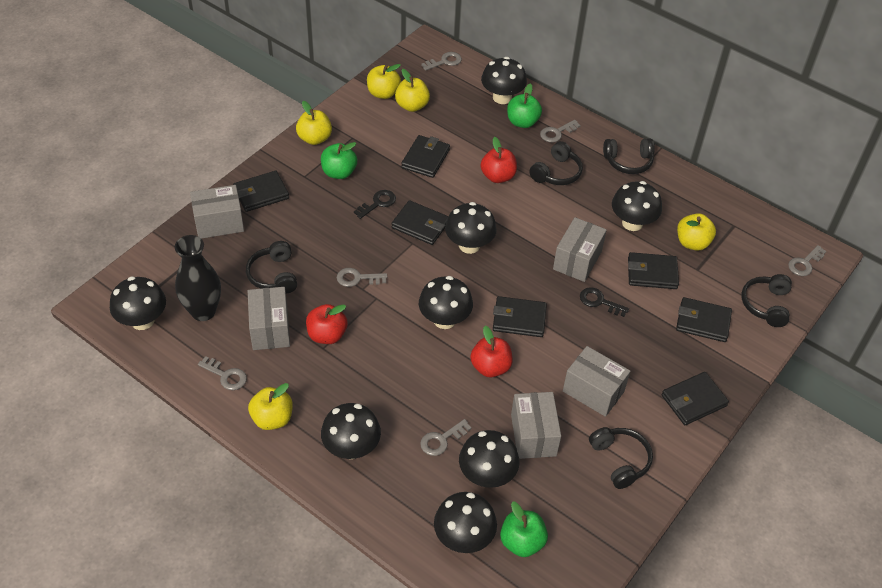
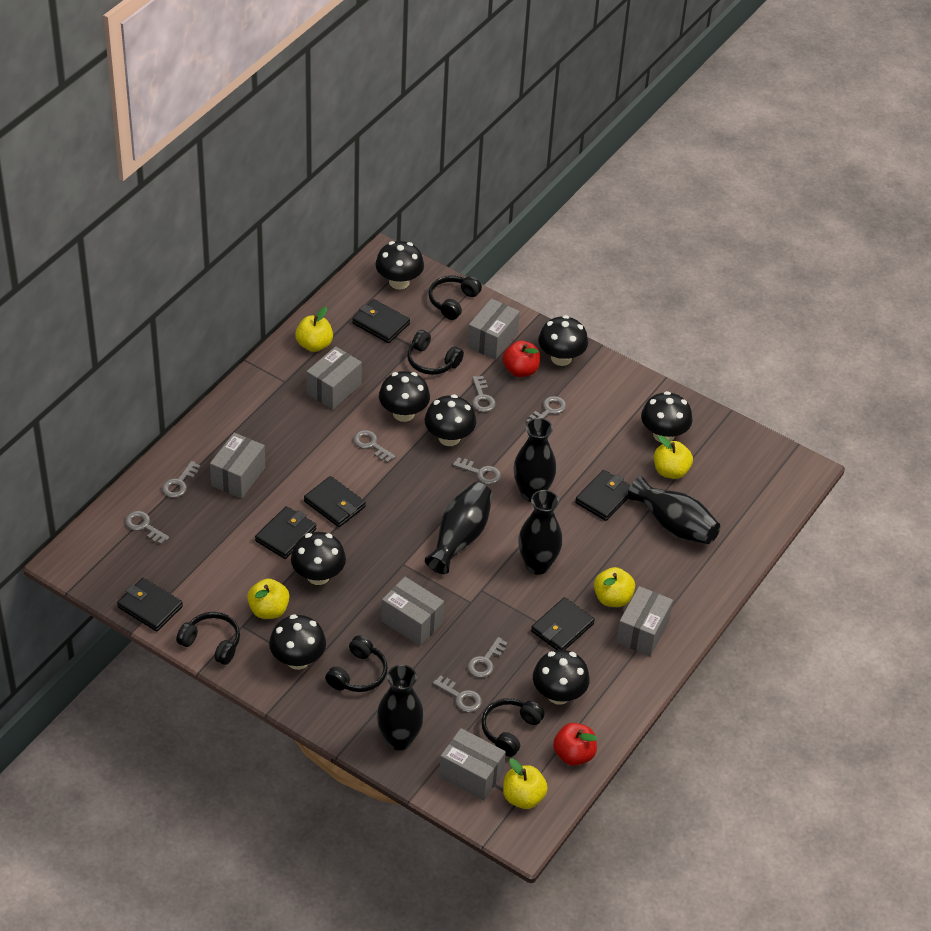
black key: 2 -> 0
black vase: 1 -> 5
black wallet: 7 -> 6
green apple: 3 -> 0
grey box: 5 -> 6
grey key: 6 -> 8
red apple: 3 -> 2

